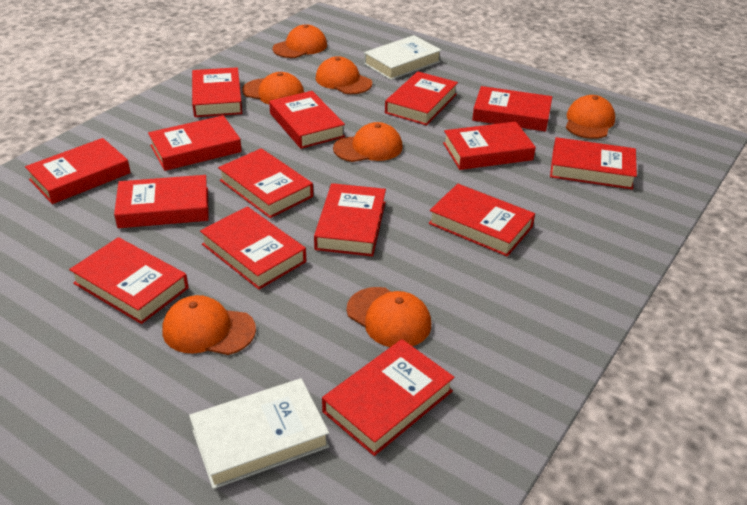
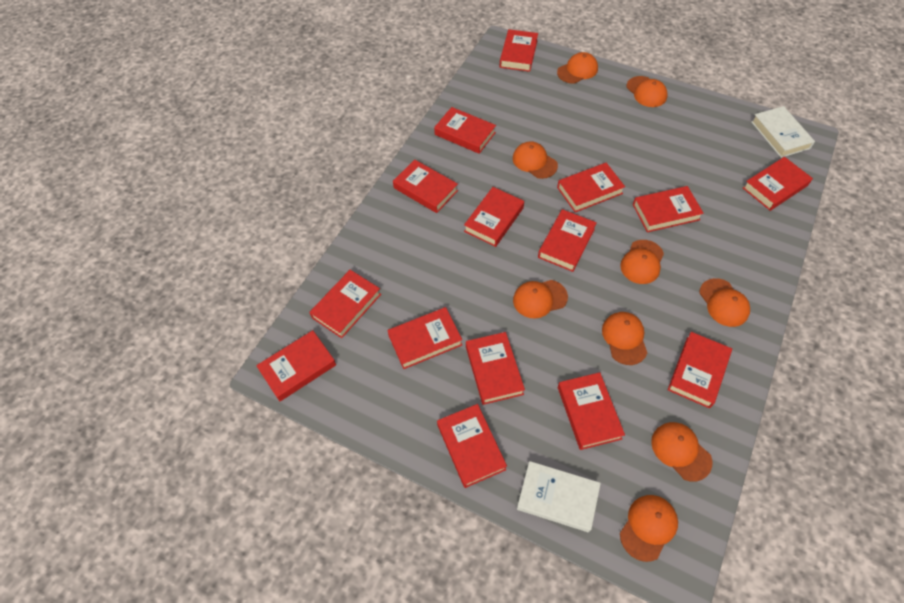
orange cap: 7 -> 9

